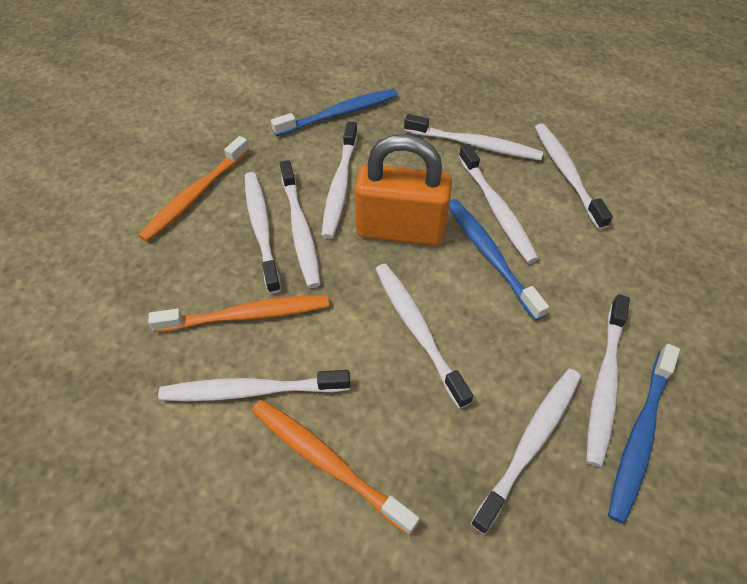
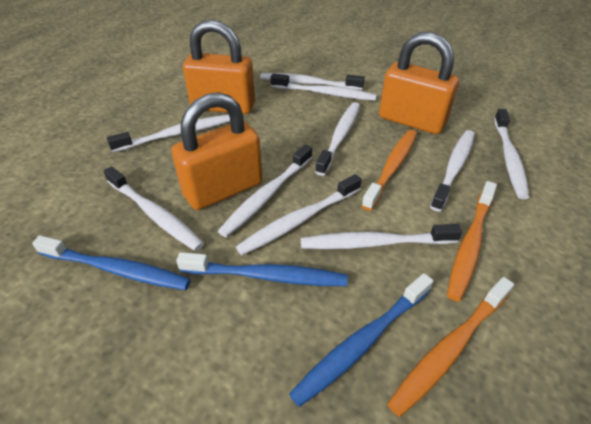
orange padlock: 1 -> 3

